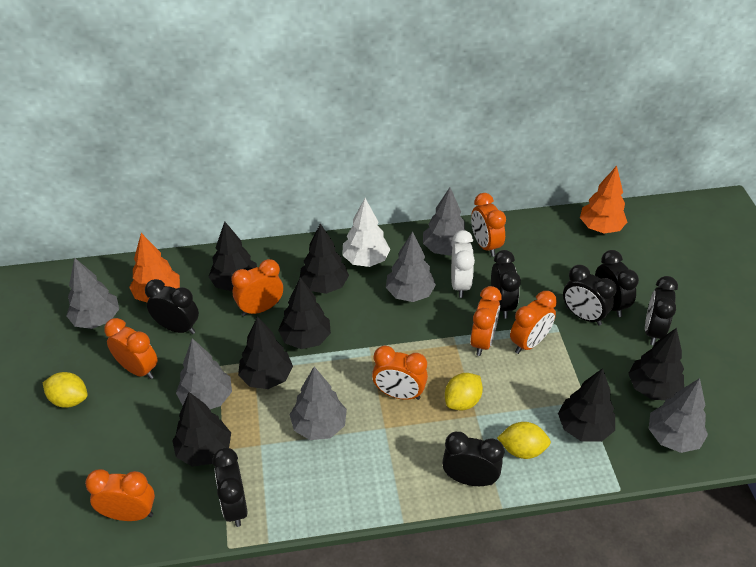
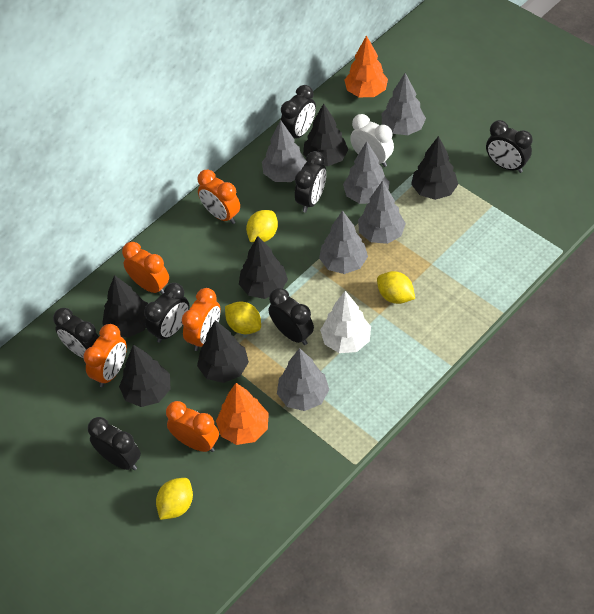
black tree: 7 -> 6
orange clock: 7 -> 5
yellow lemon: 3 -> 4

